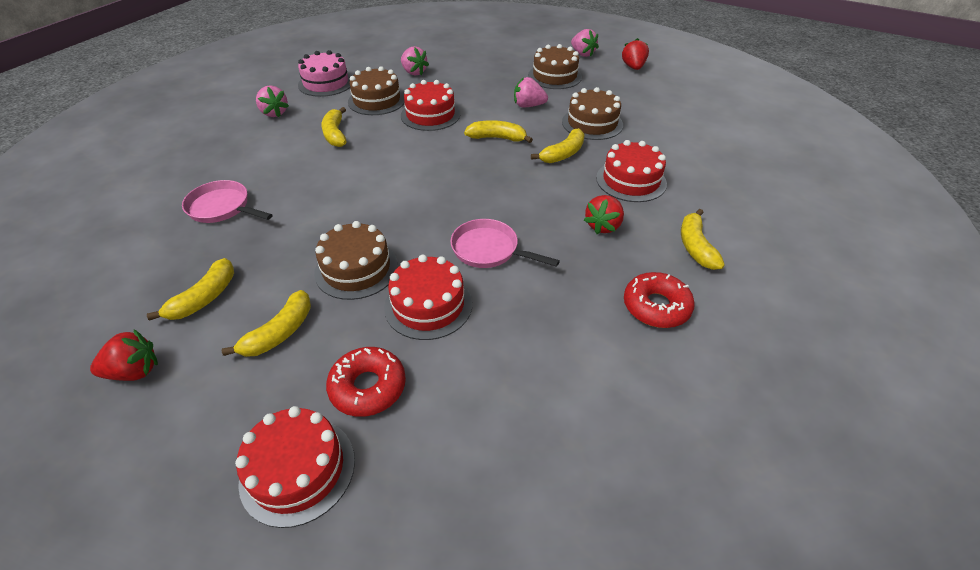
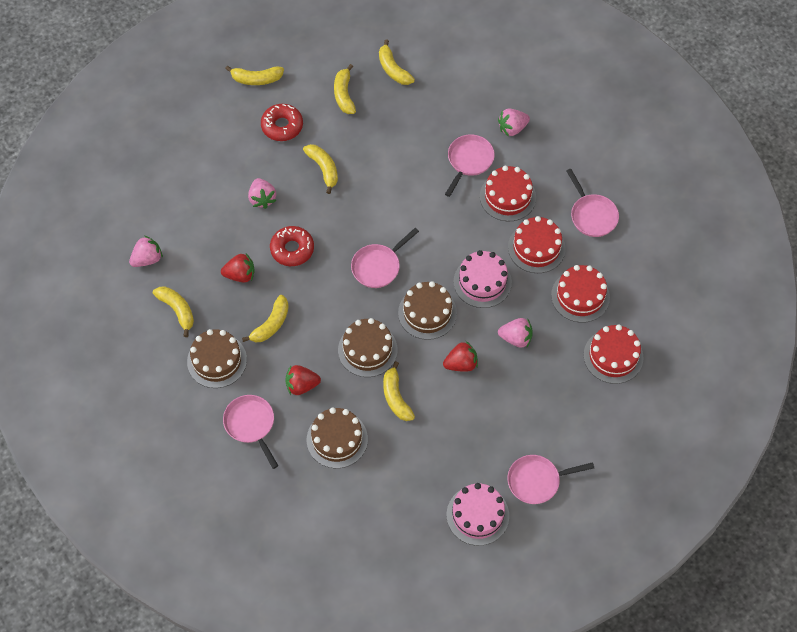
pink cake: 1 -> 2
pink pan: 2 -> 5
yellow banana: 6 -> 7

